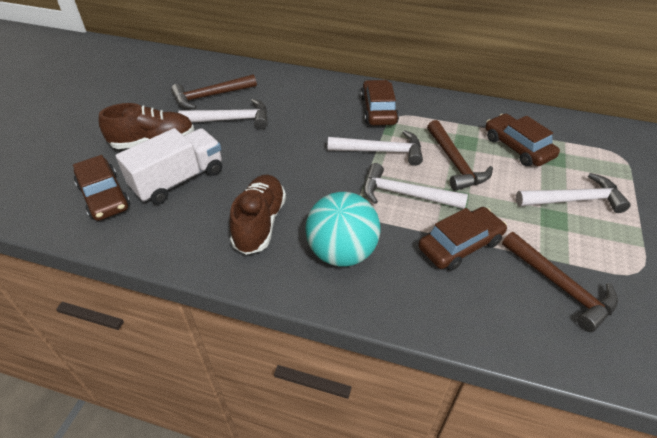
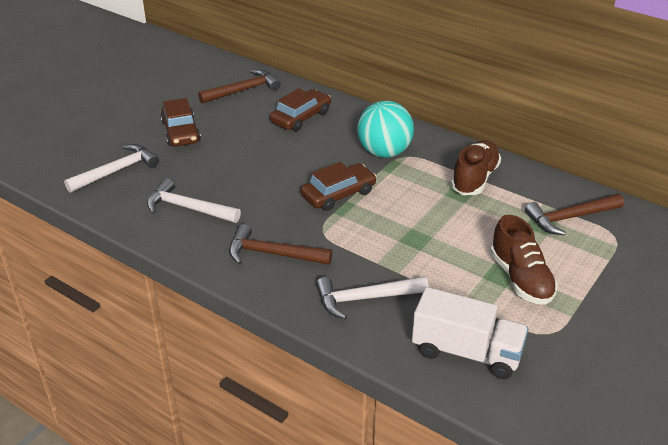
brown car: 4 -> 3
white hammer: 4 -> 3

